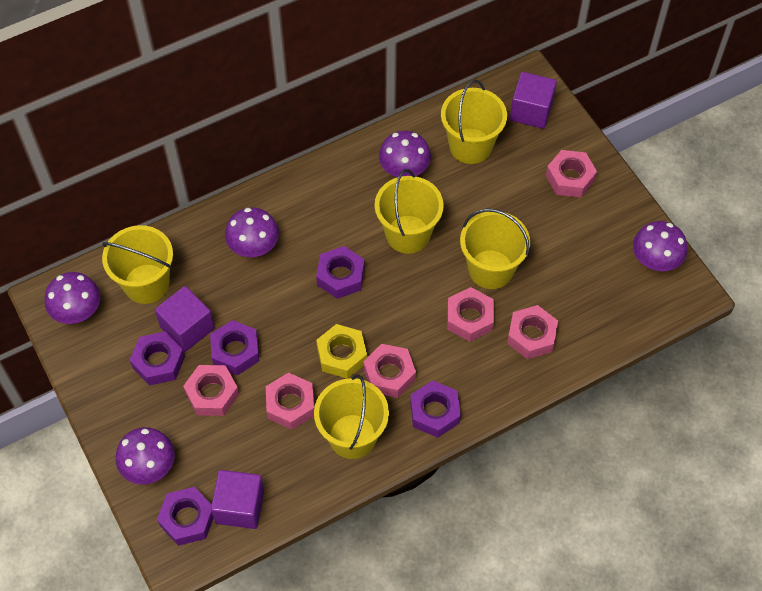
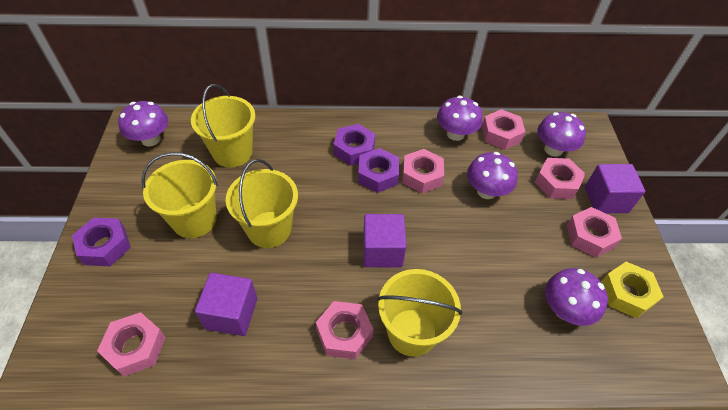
purple nut: 5 -> 3
yellow bucket: 5 -> 4

